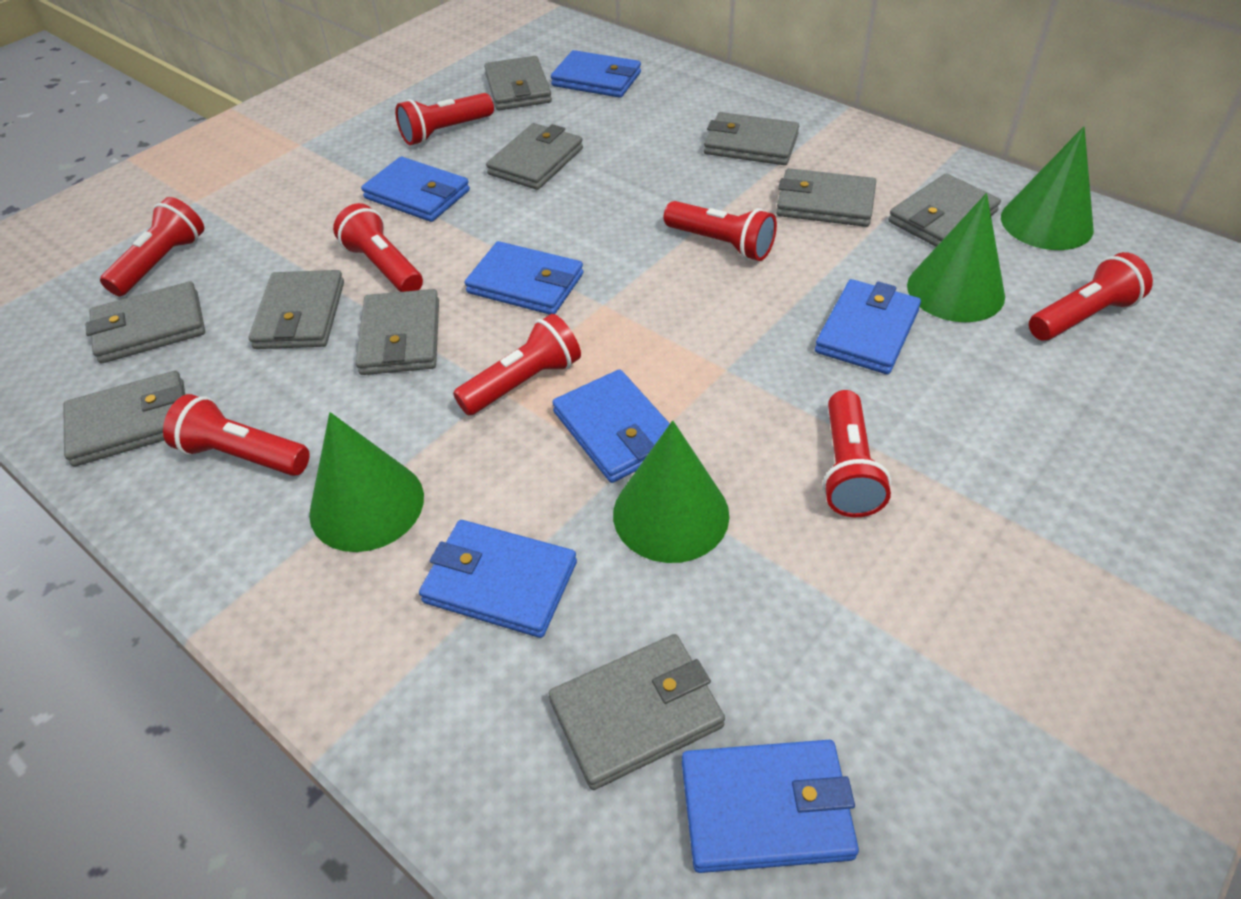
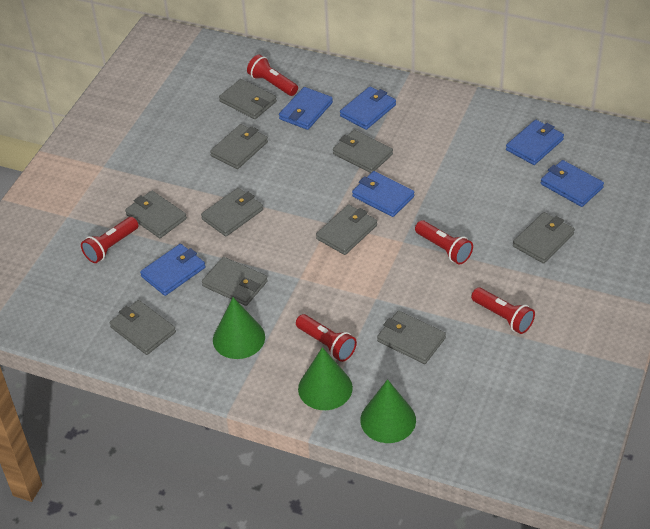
blue wallet: 7 -> 6
green cone: 4 -> 3
red flashlight: 8 -> 5

